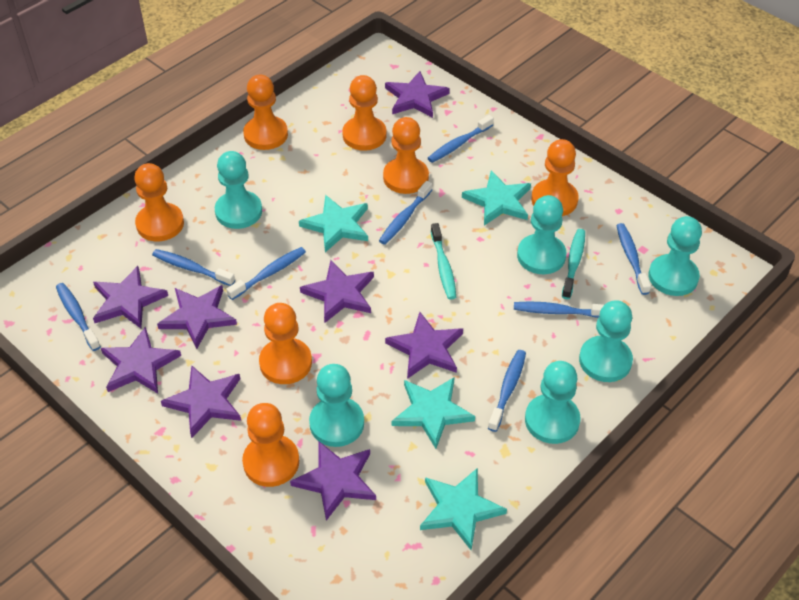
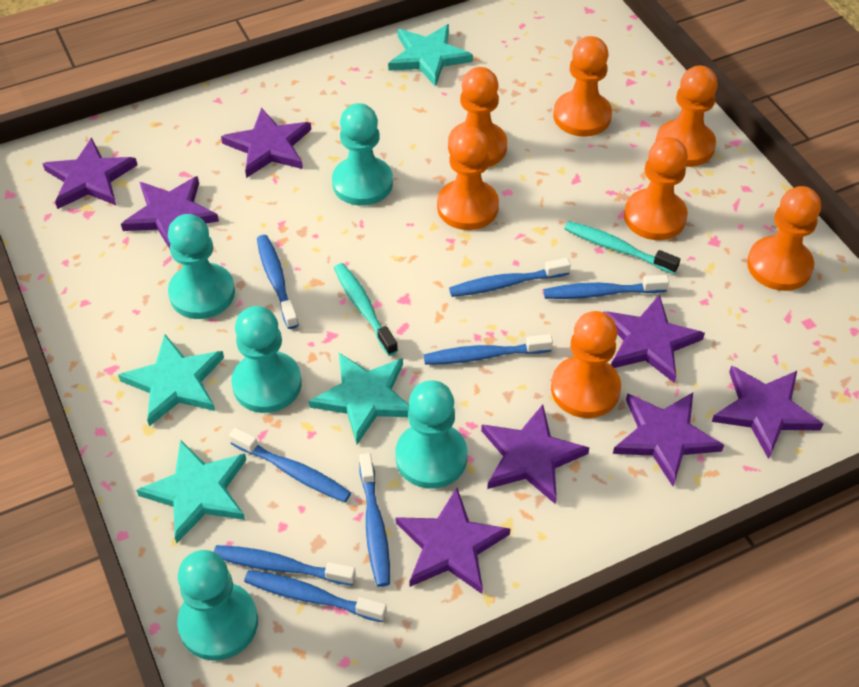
turquoise pawn: 6 -> 5

